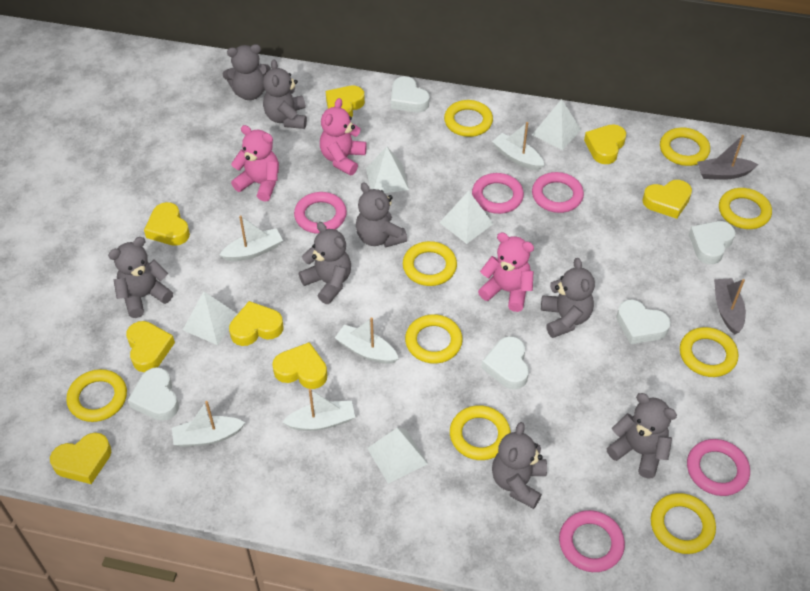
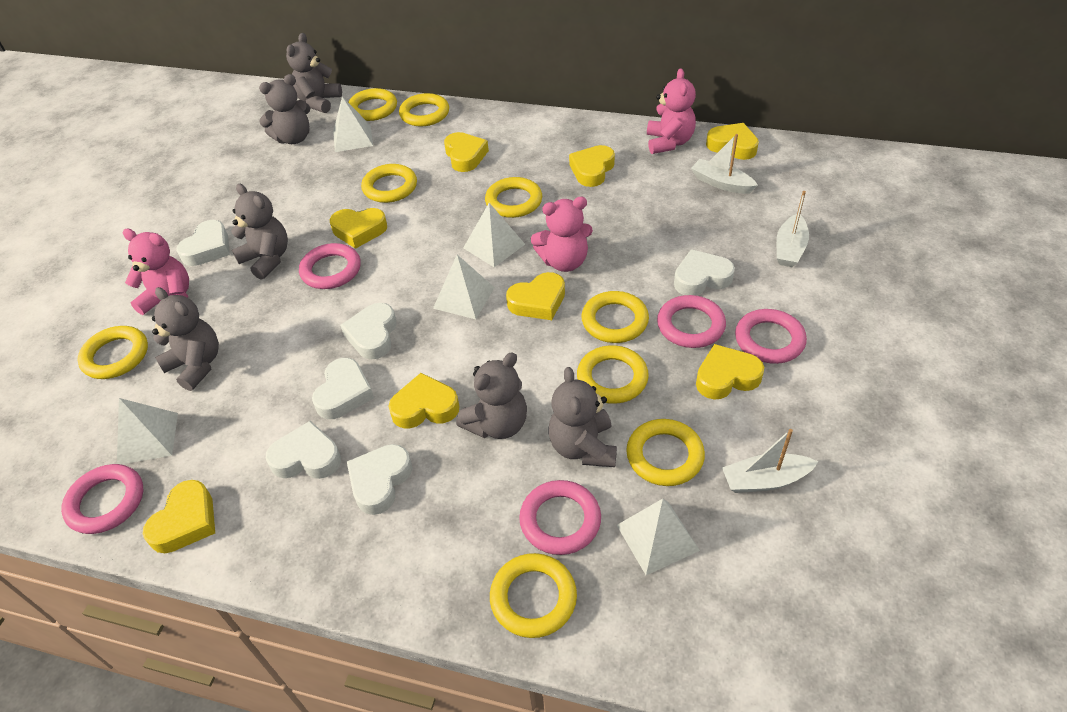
grey boat: 2 -> 0
grey teddy bear: 8 -> 6
white boat: 5 -> 3
white heart: 5 -> 6

